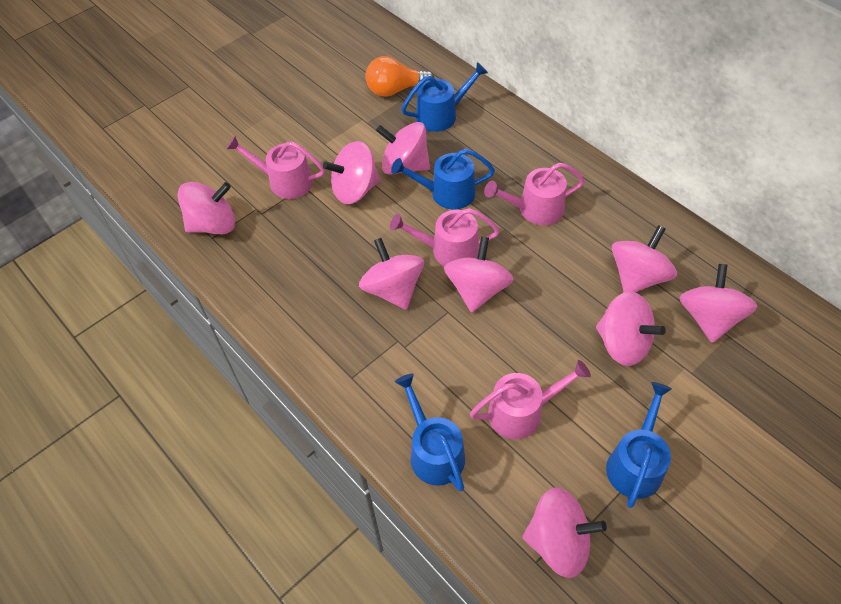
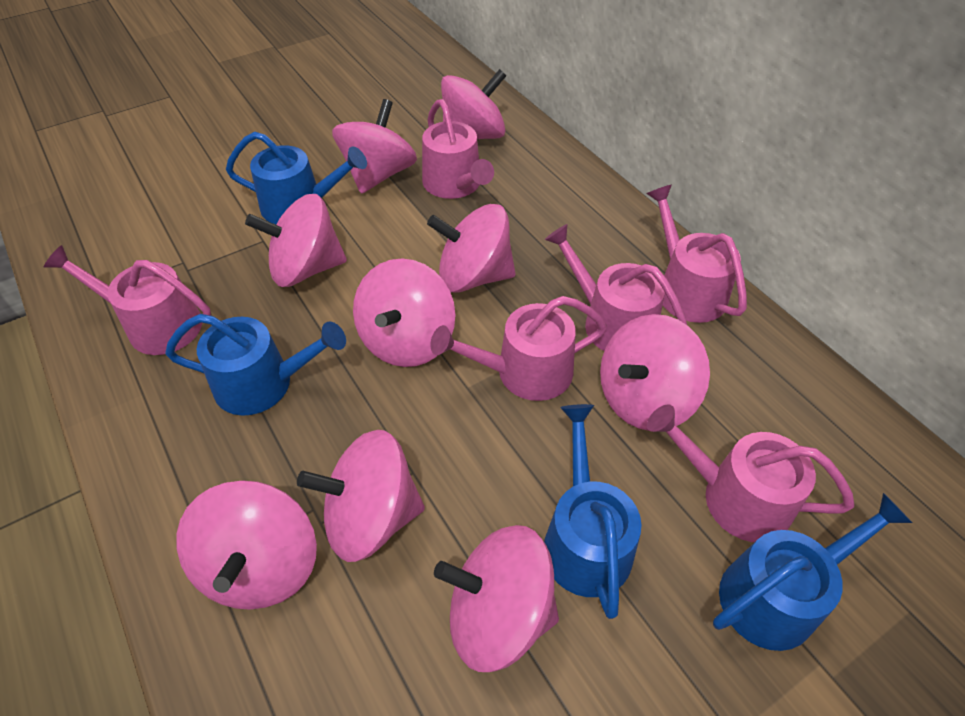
orange light bulb: 1 -> 0
pink watering can: 4 -> 6

